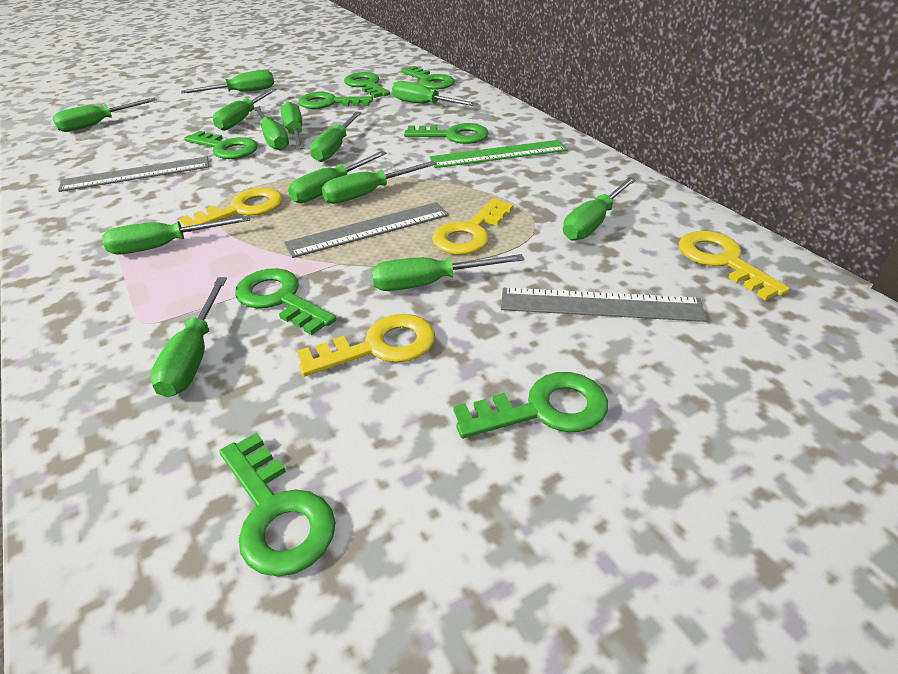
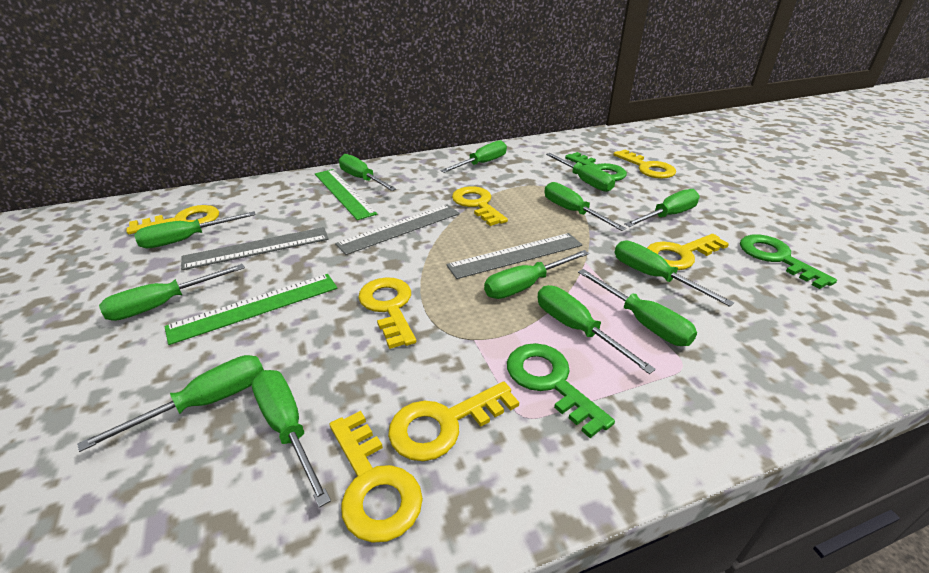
green key: 8 -> 3
green ruler: 1 -> 2
yellow key: 4 -> 7

